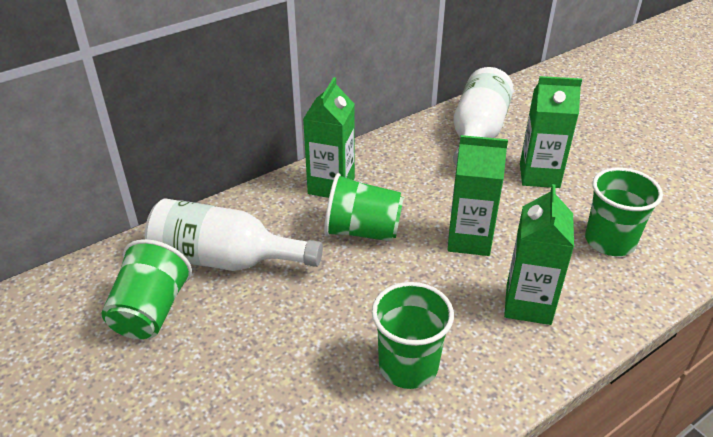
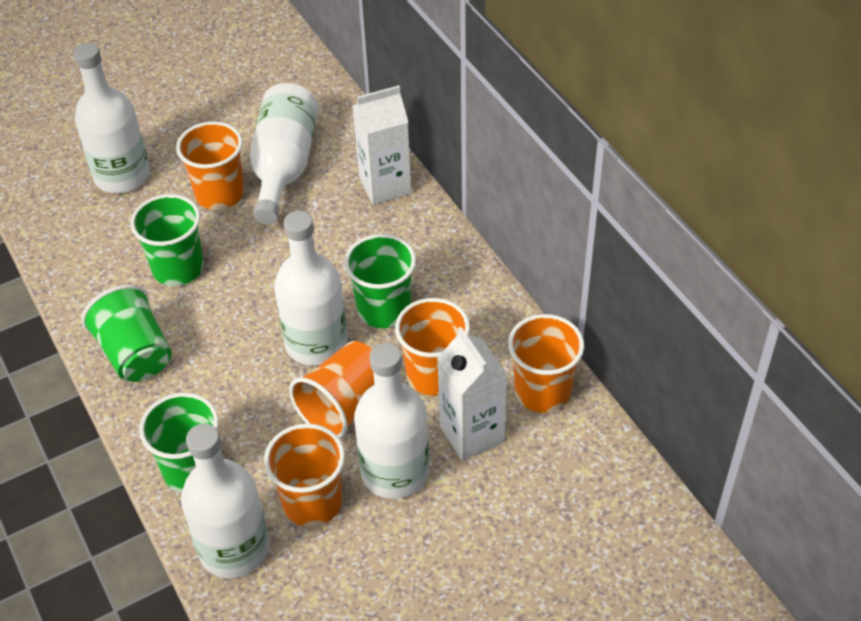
green carton: 4 -> 0
orange cup: 0 -> 5
white bottle: 2 -> 5
white carton: 0 -> 2

